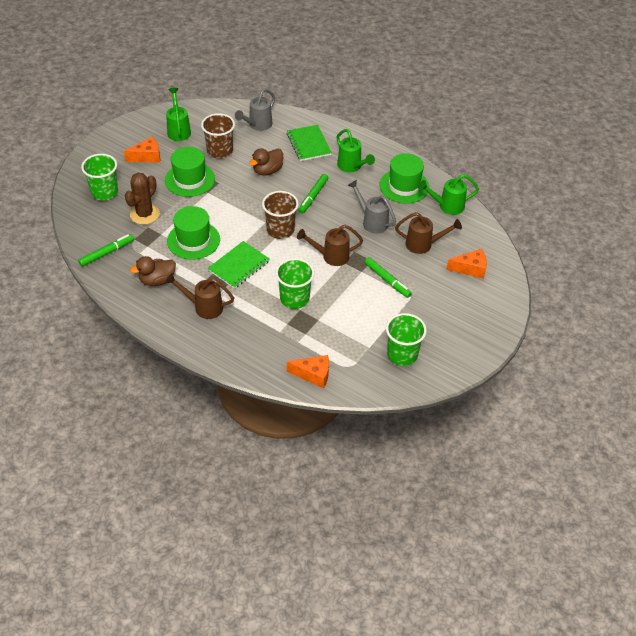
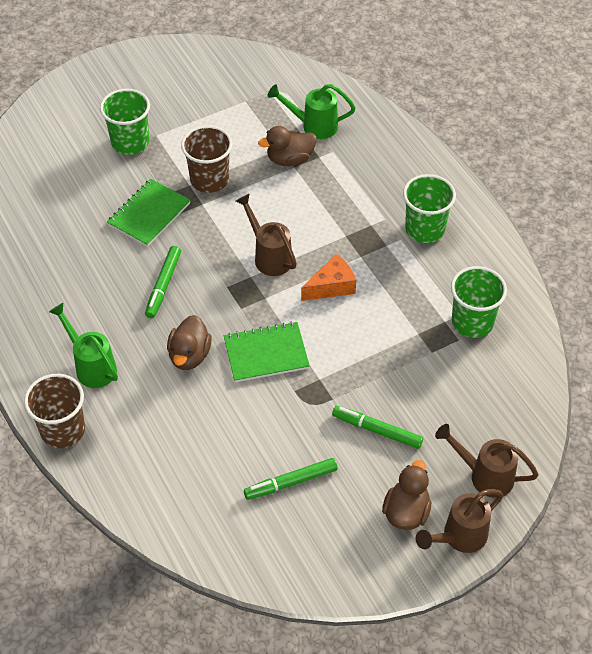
brown cactus: 1 -> 0
brown duck: 2 -> 3
green hat: 3 -> 0
green watering can: 3 -> 2
grey watering can: 2 -> 0
orange cheese: 3 -> 1

